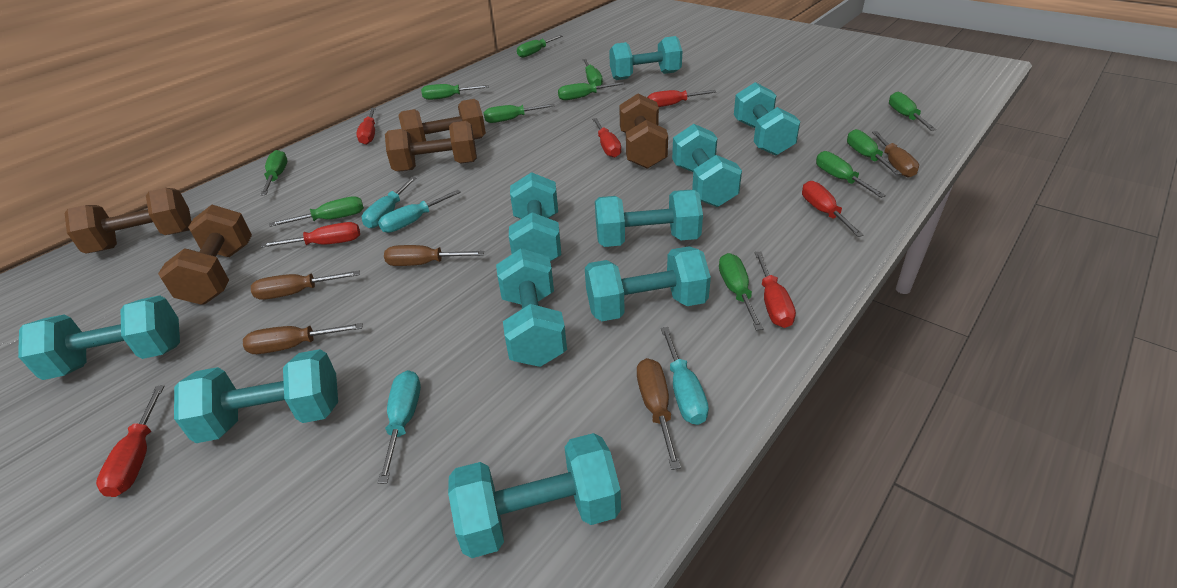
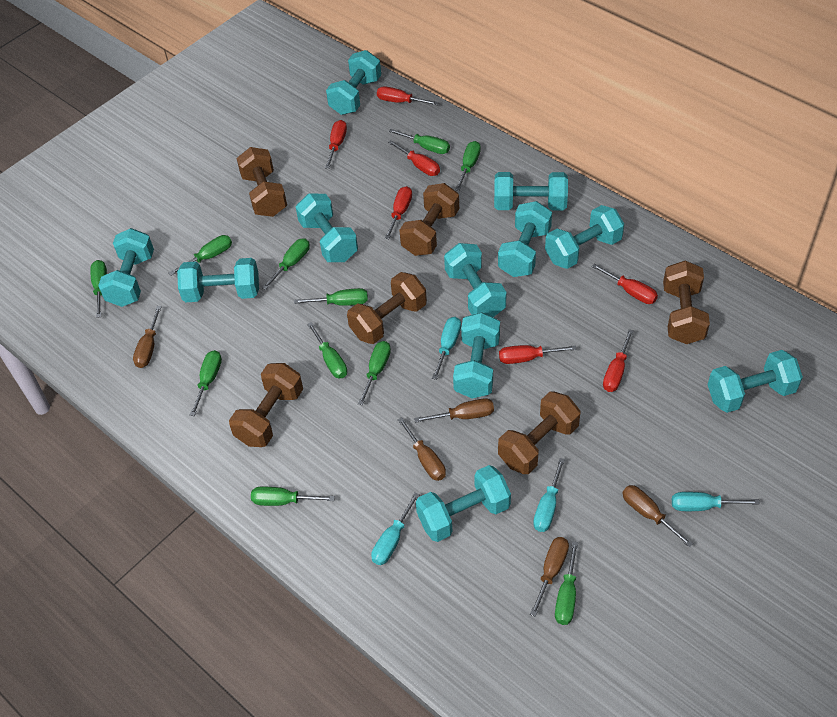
brown dumbbell: 5 -> 6
turquoise dumbbell: 10 -> 11

